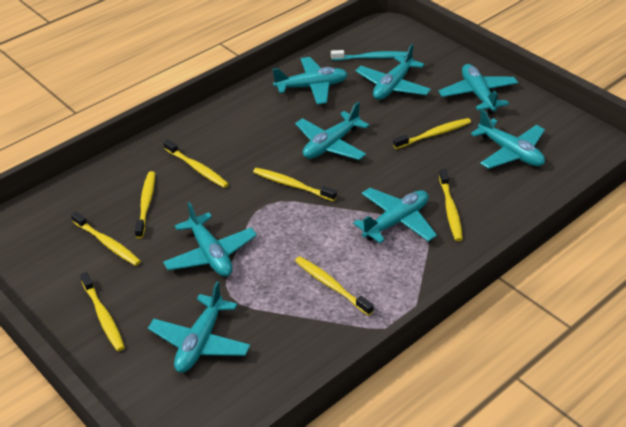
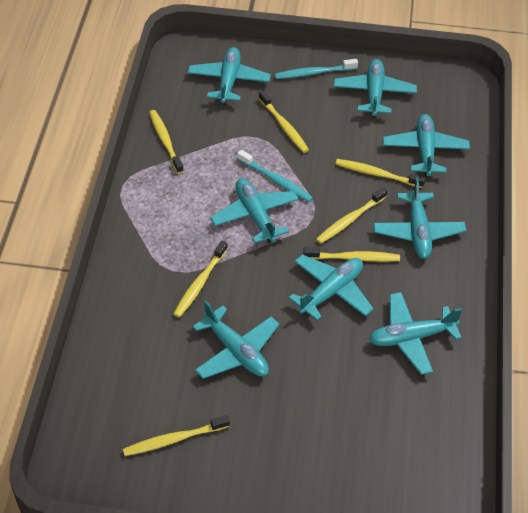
turquoise toothbrush: 1 -> 2
yellow toothbrush: 8 -> 7

